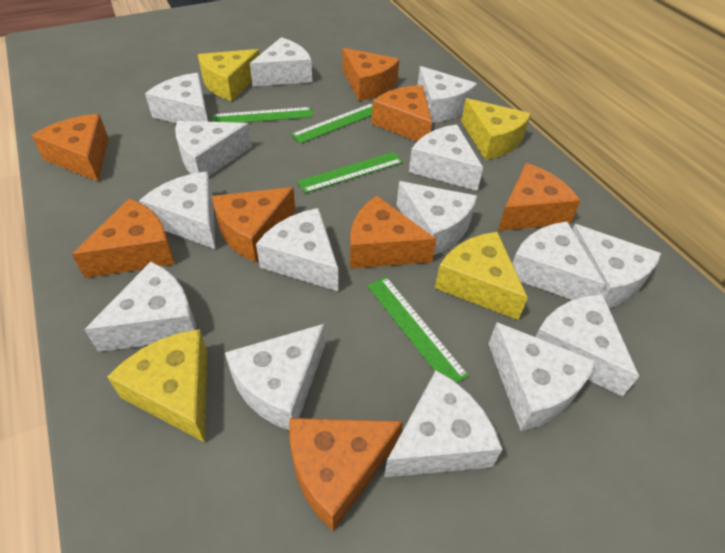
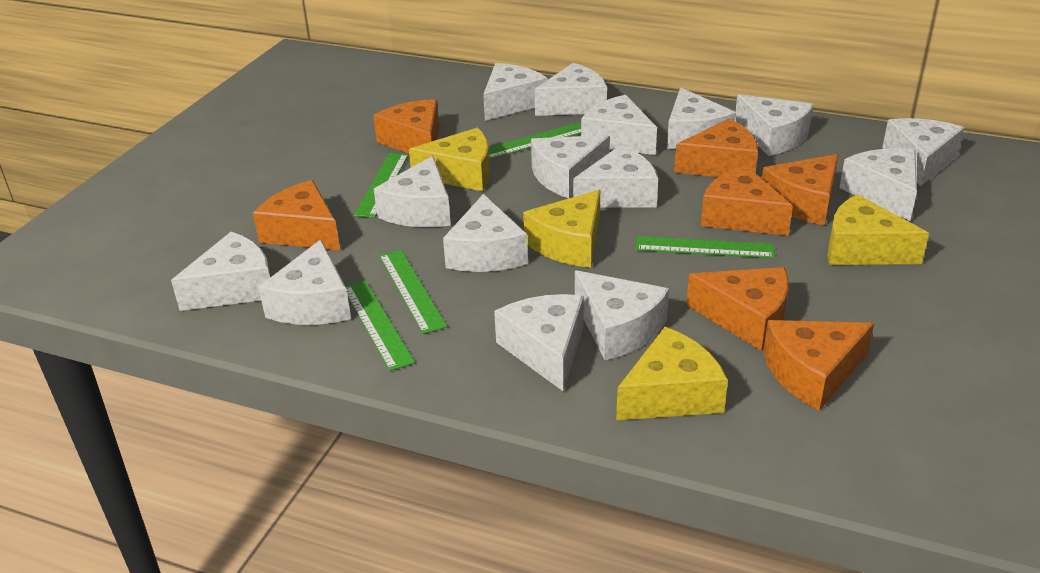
green ruler: 4 -> 5
orange cheese: 8 -> 7

